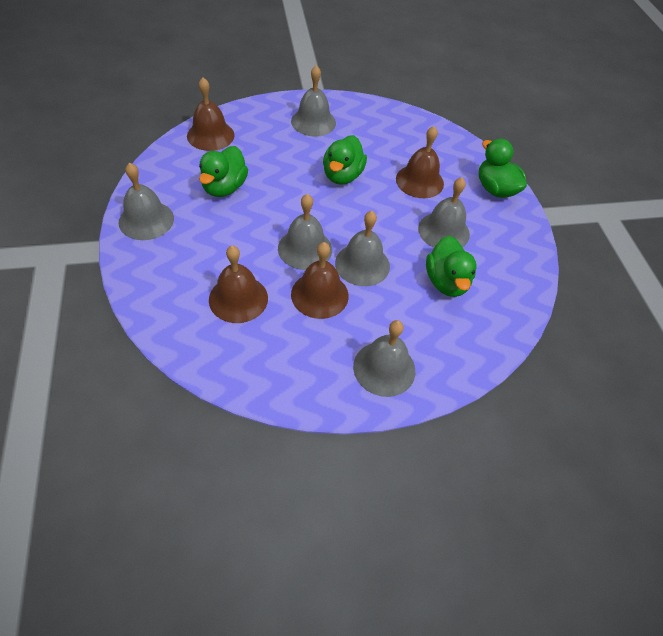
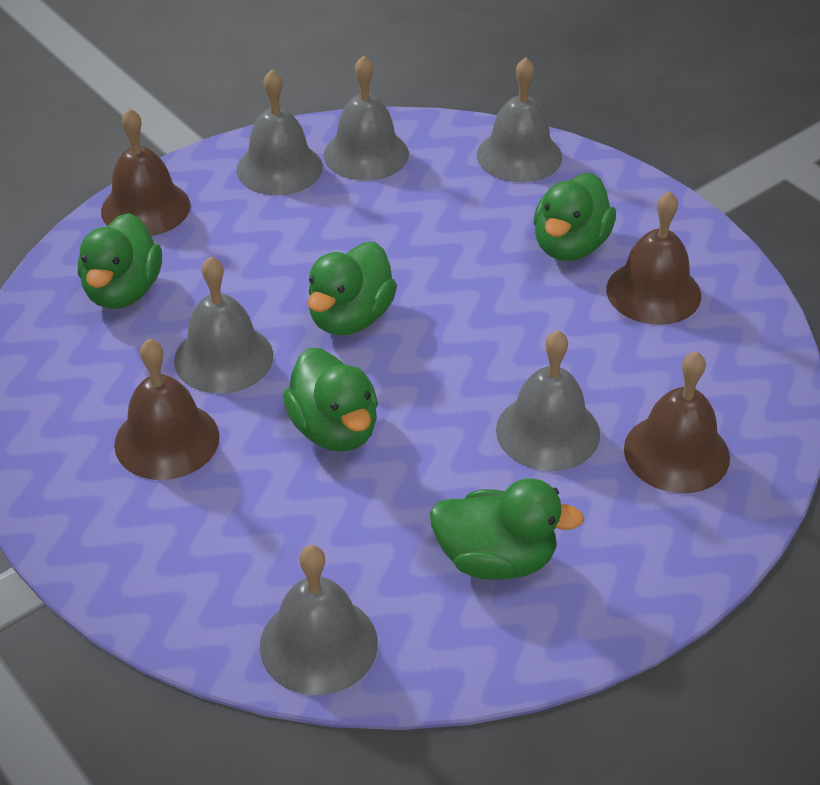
green duck: 4 -> 5

